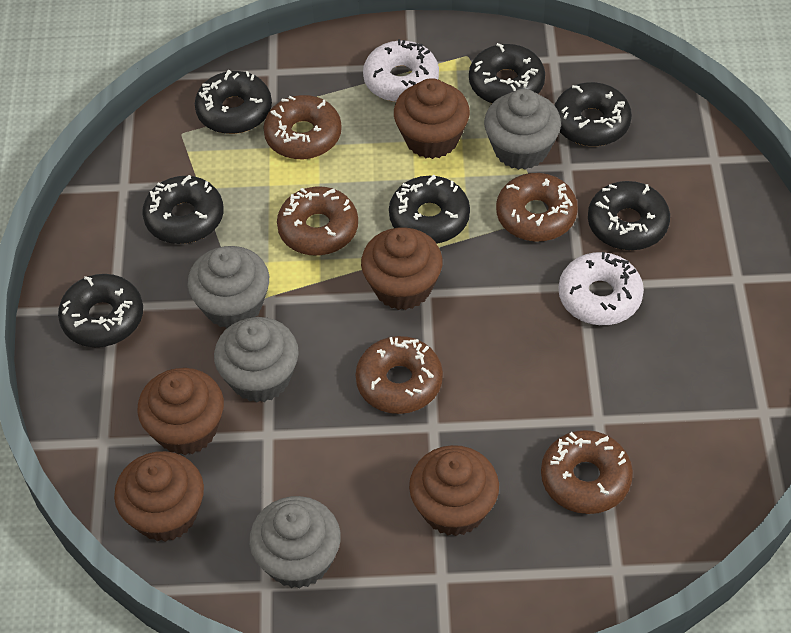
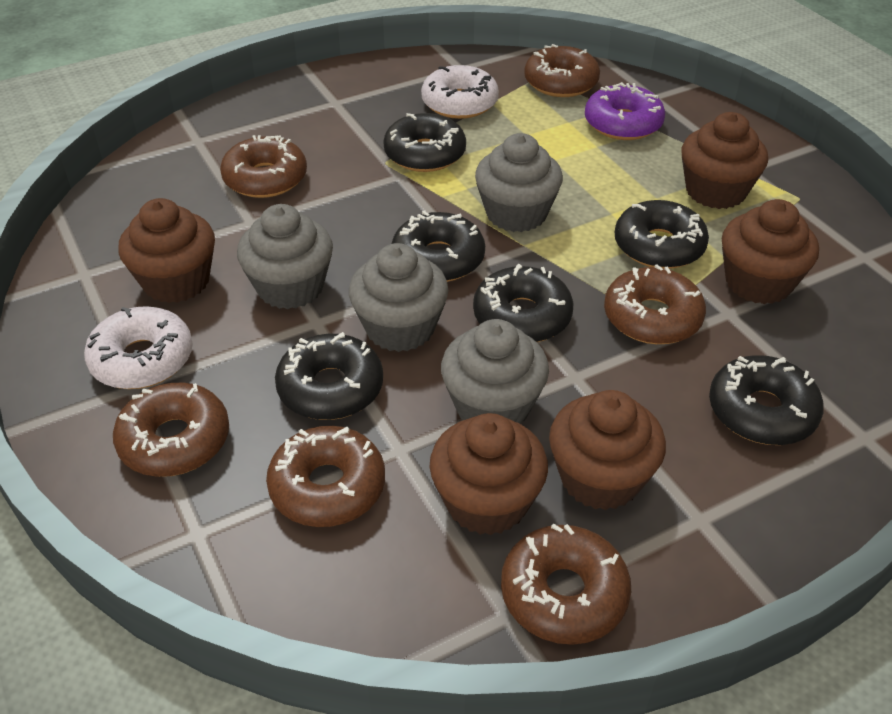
black donut: 7 -> 6
brown donut: 5 -> 6
purple donut: 0 -> 1

